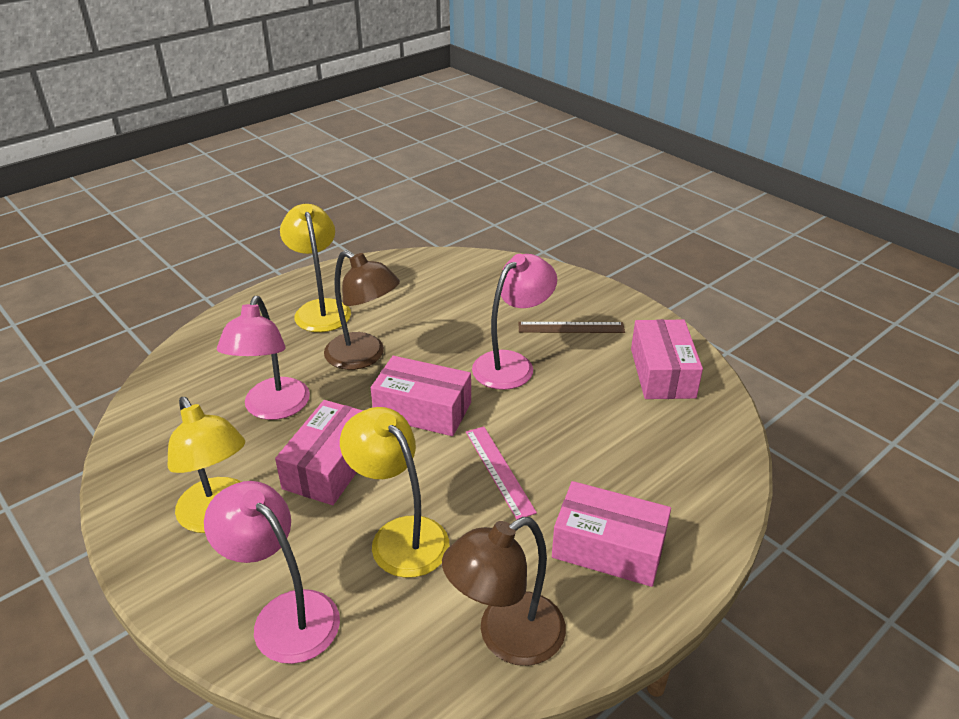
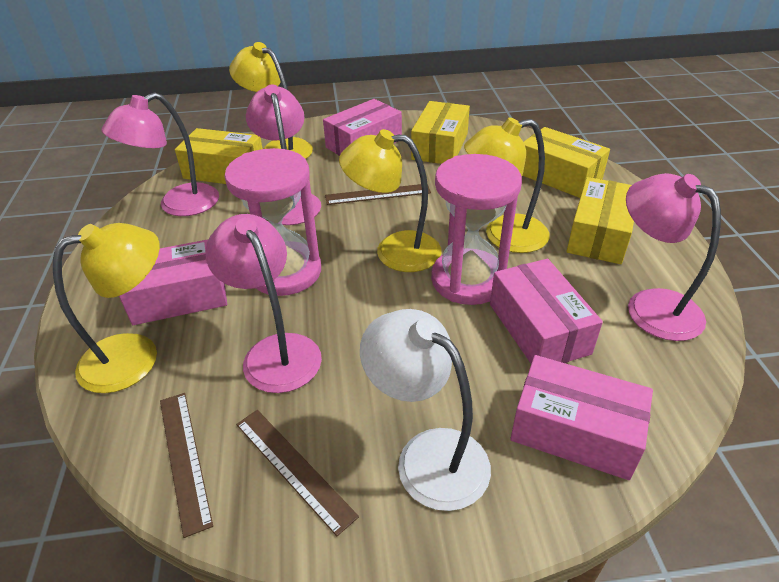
brown lamp: 2 -> 0
brown ruler: 1 -> 3
pink hourglass: 0 -> 2
pink lamp: 3 -> 4
pink ruler: 1 -> 0
white lamp: 0 -> 1
yellow box: 0 -> 4
yellow lamp: 3 -> 4

